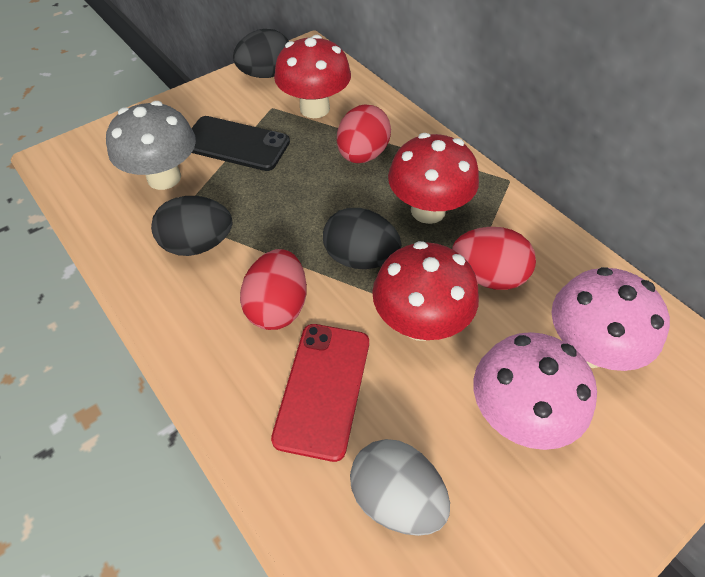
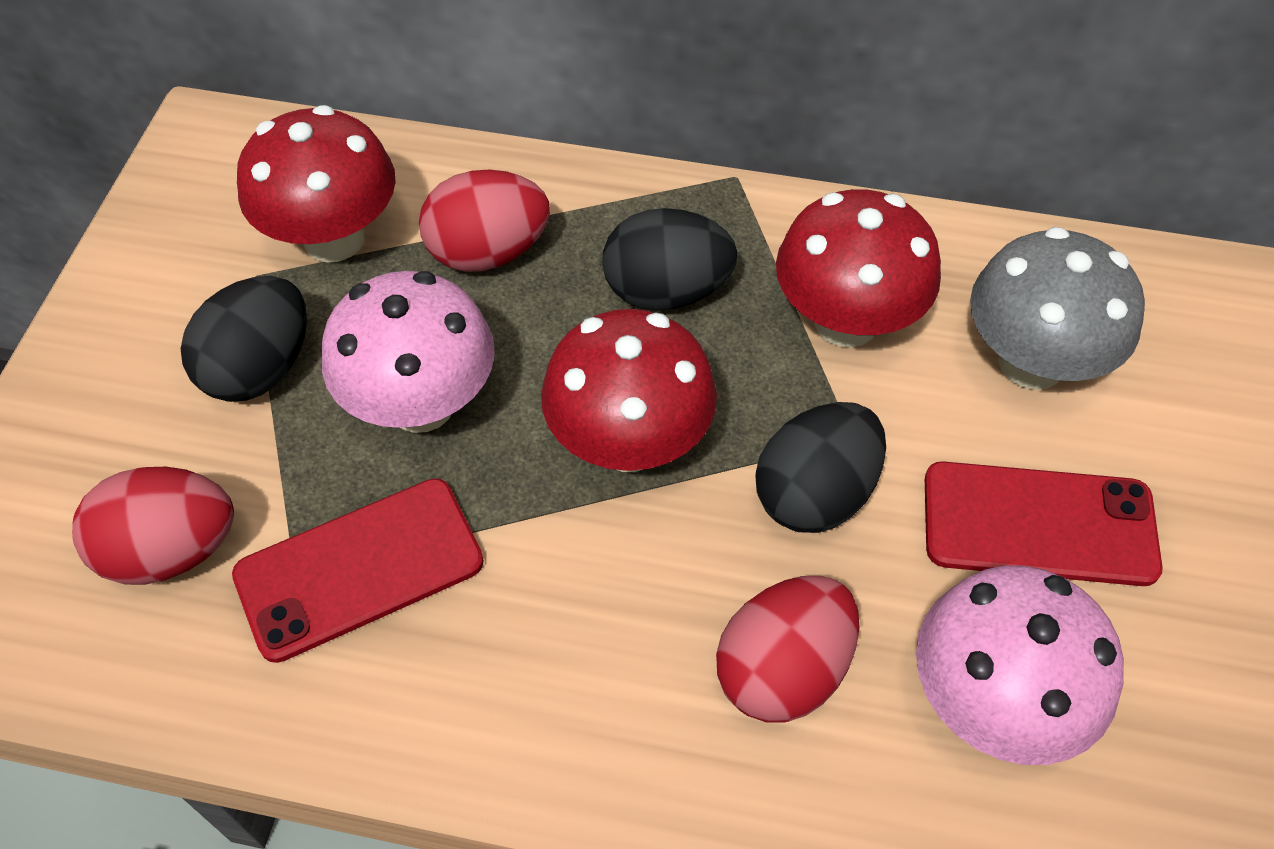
black phone: 1 -> 0
grey egg: 1 -> 0
red phone: 1 -> 2

